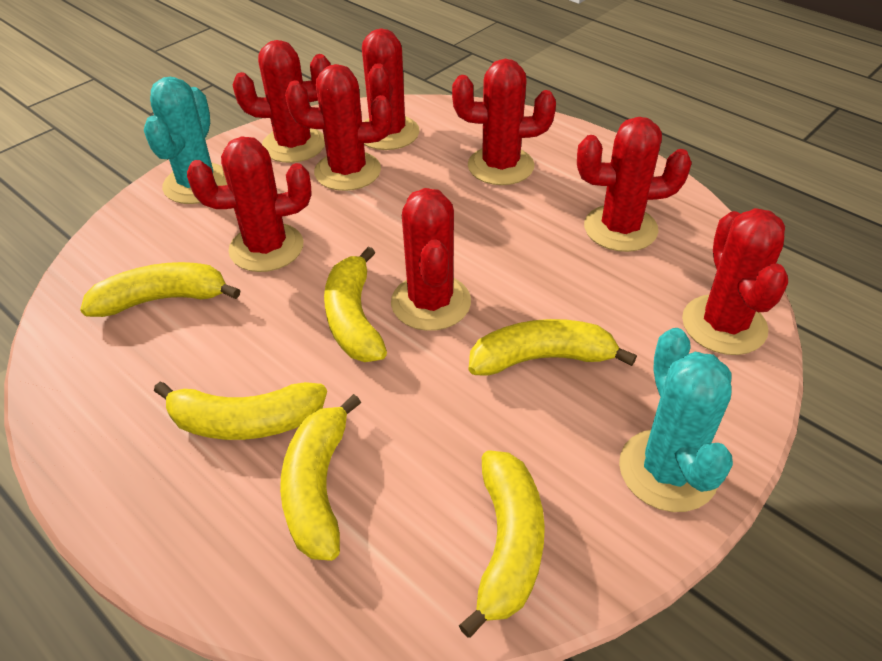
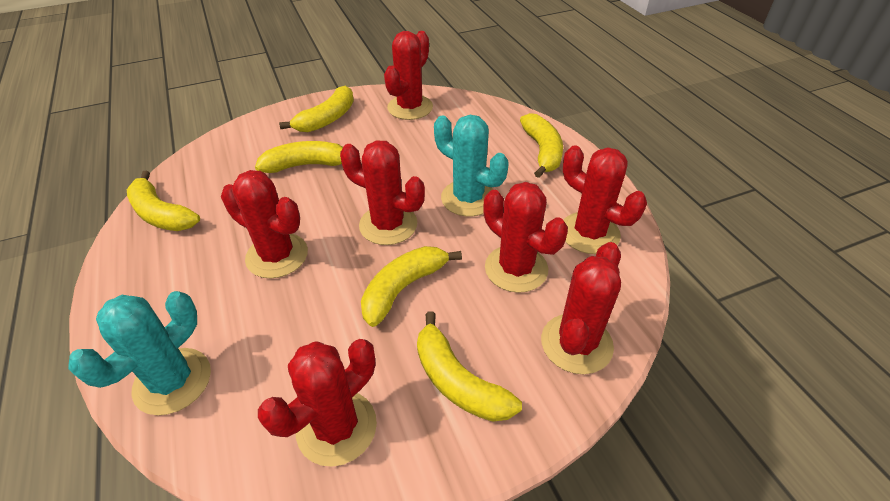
red cactus: 8 -> 7

